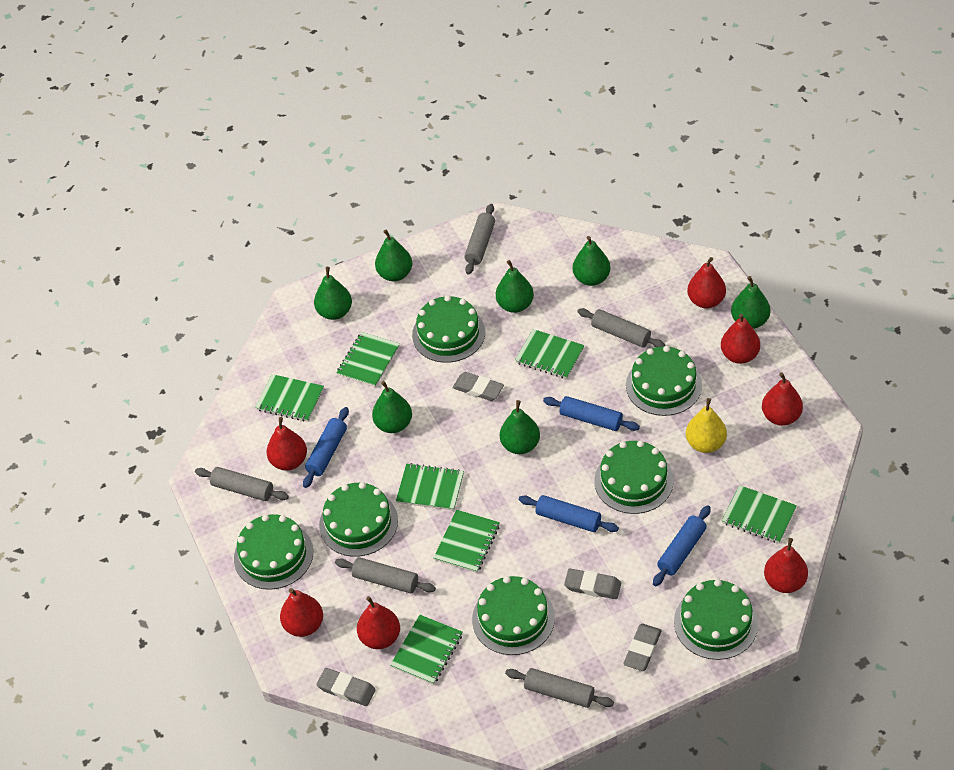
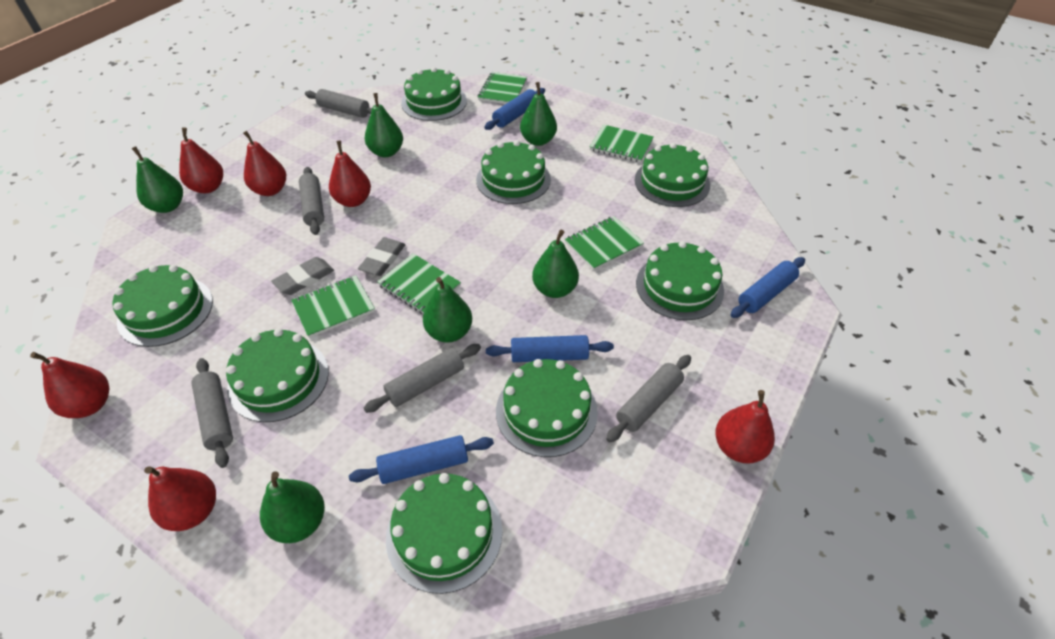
green cake: 7 -> 8
green notebook: 7 -> 5
green pear: 7 -> 6
grey eraser: 4 -> 2
red pear: 7 -> 6
yellow pear: 1 -> 0

